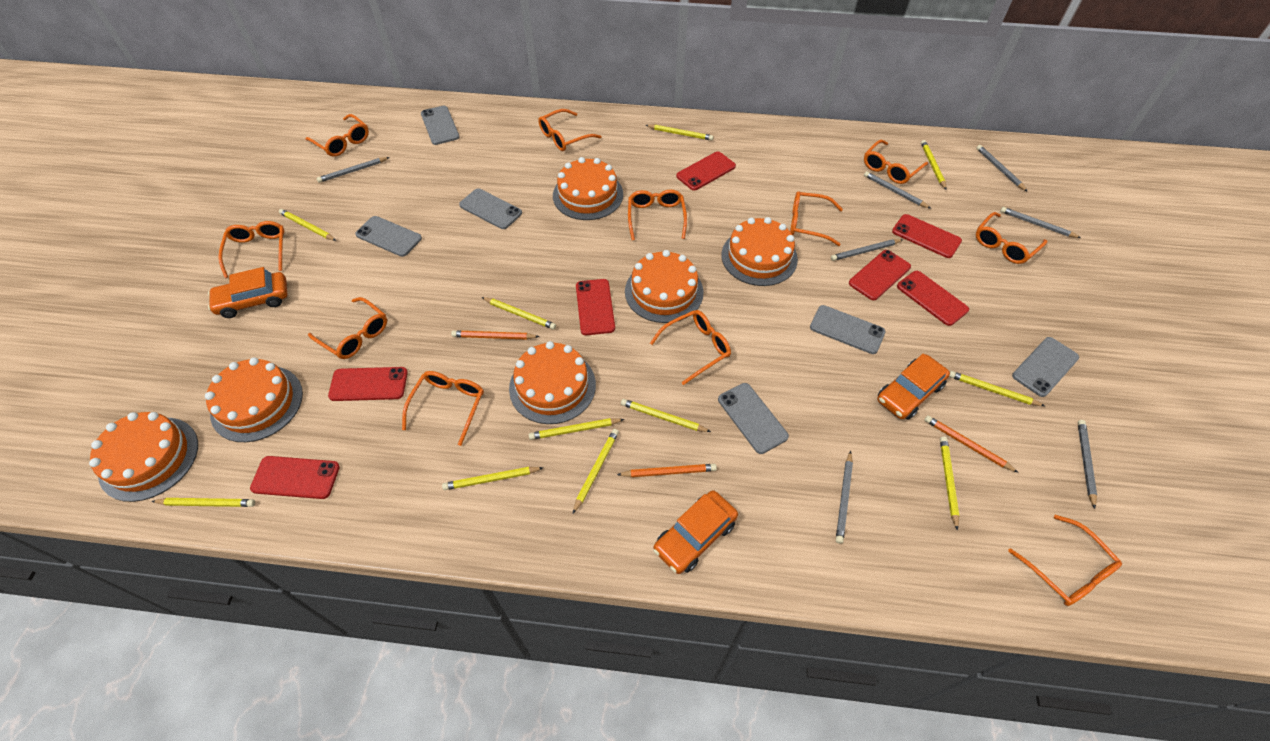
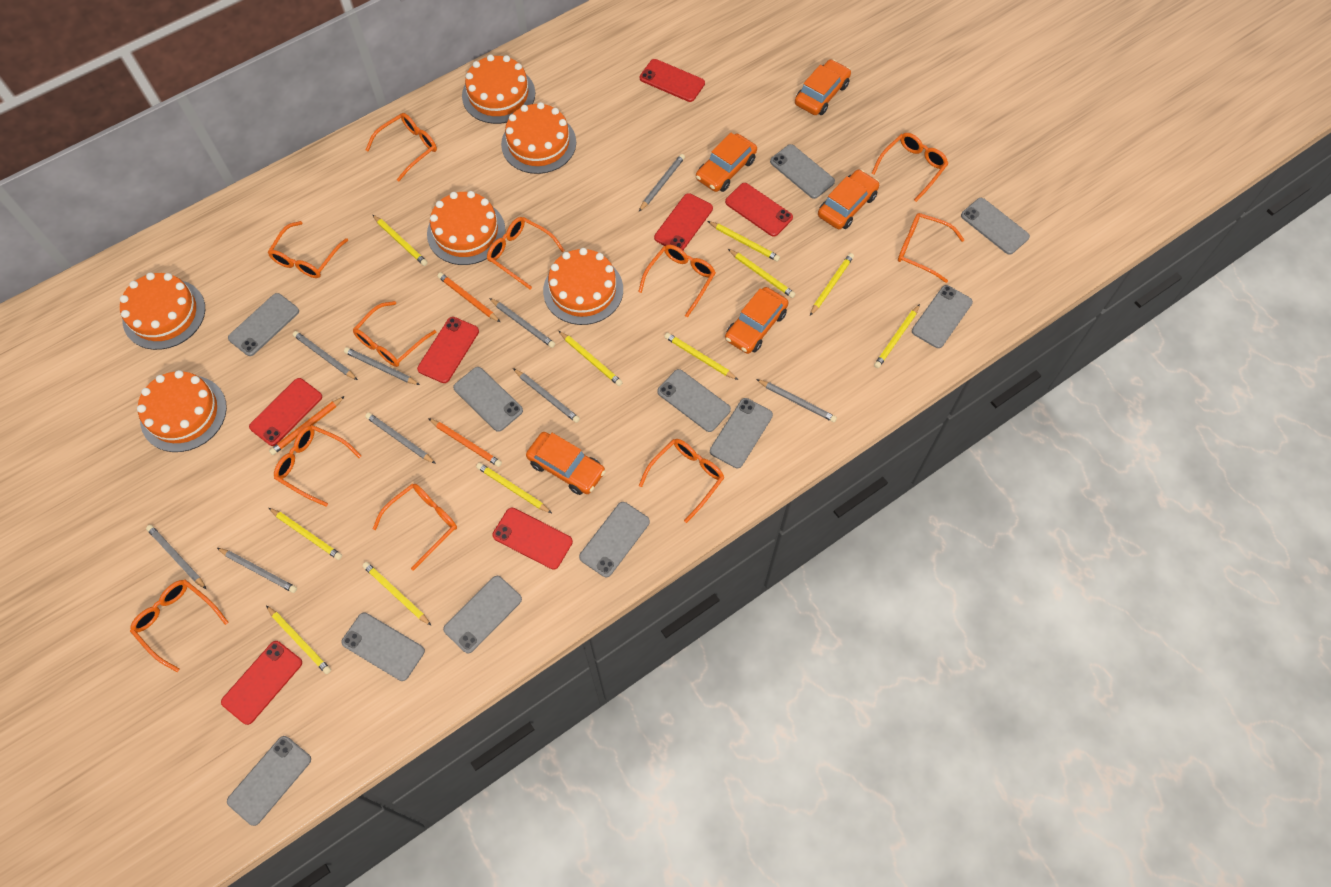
grey pencil: 7 -> 9
grey phone: 6 -> 11
orange car: 3 -> 5

